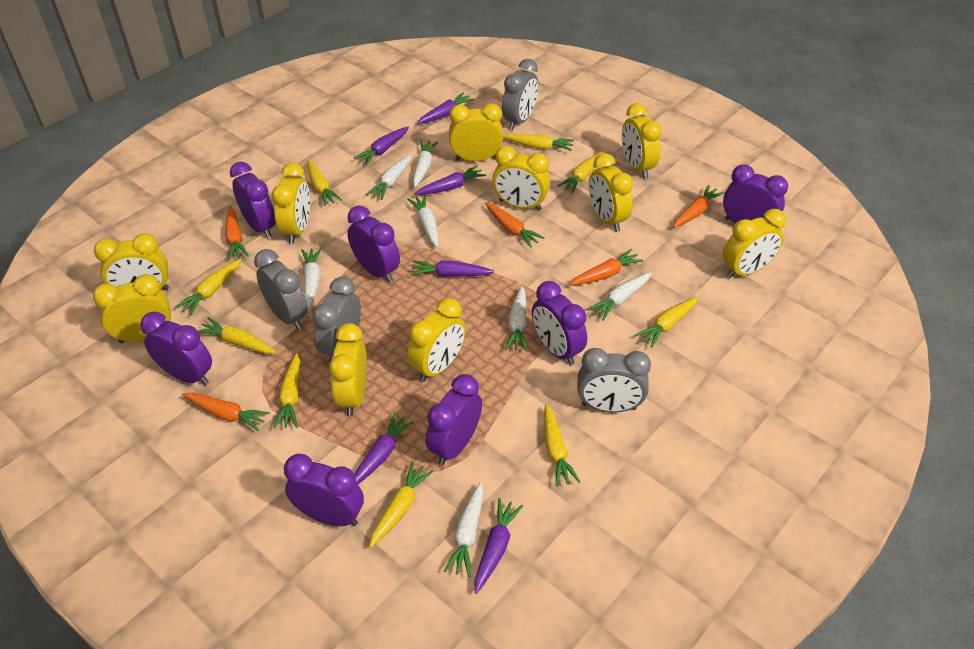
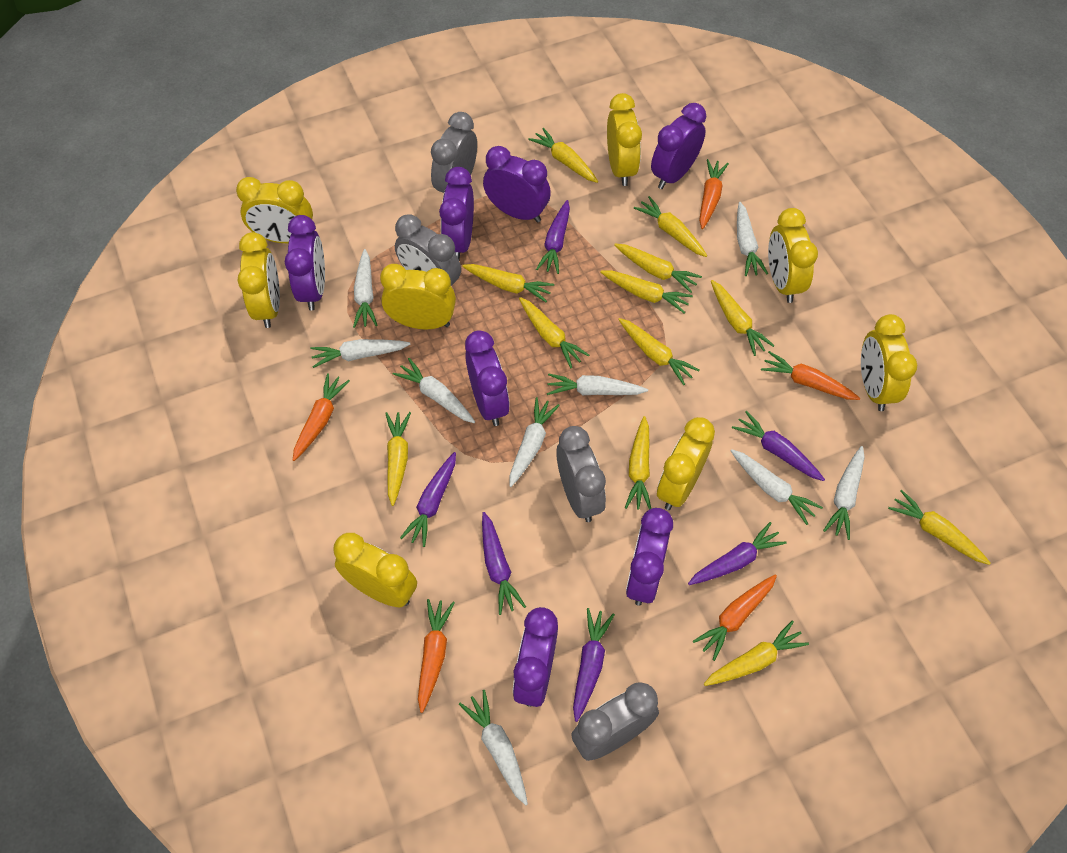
white carrot: 7 -> 9
yellow carrot: 9 -> 12
yellow clock: 10 -> 8

